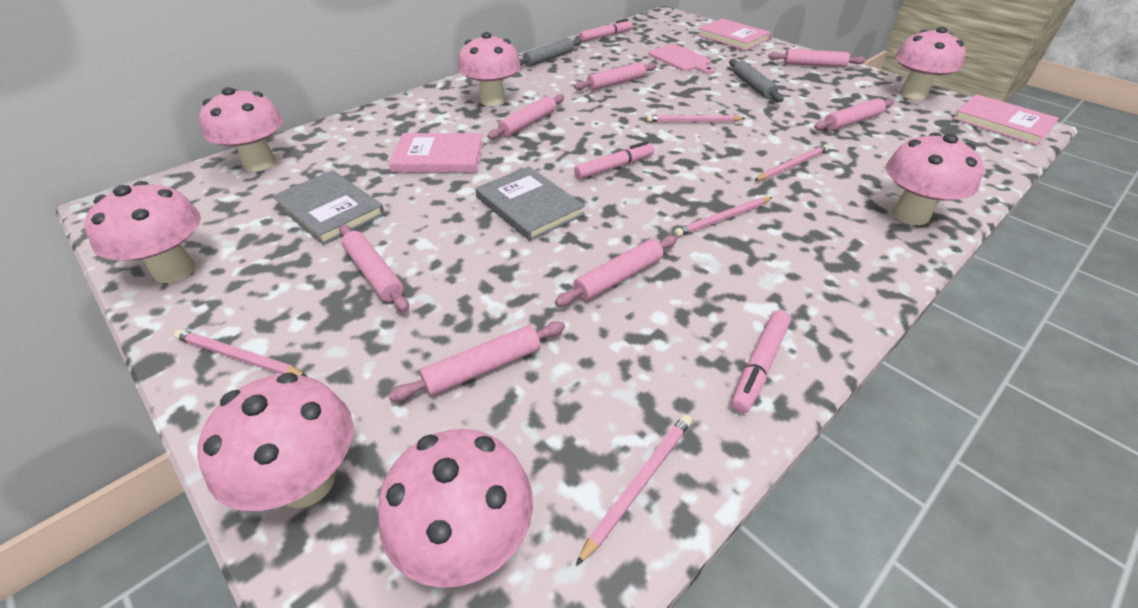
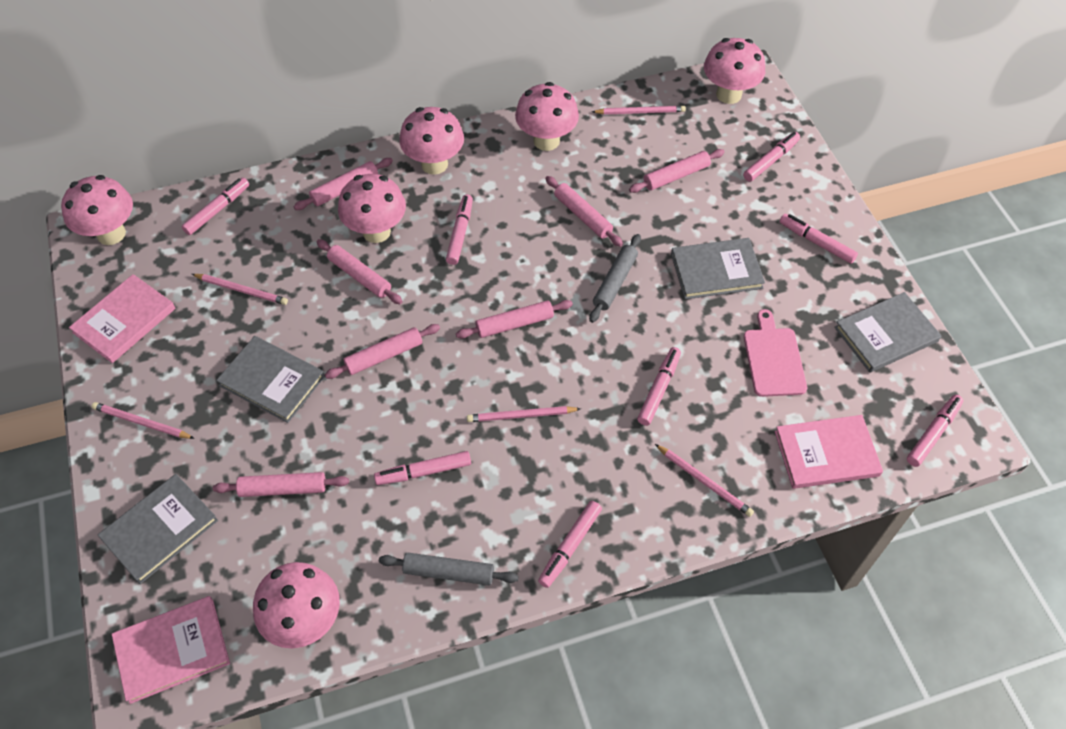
grey book: 2 -> 4
pink marker: 3 -> 8
pink mushroom: 7 -> 6

